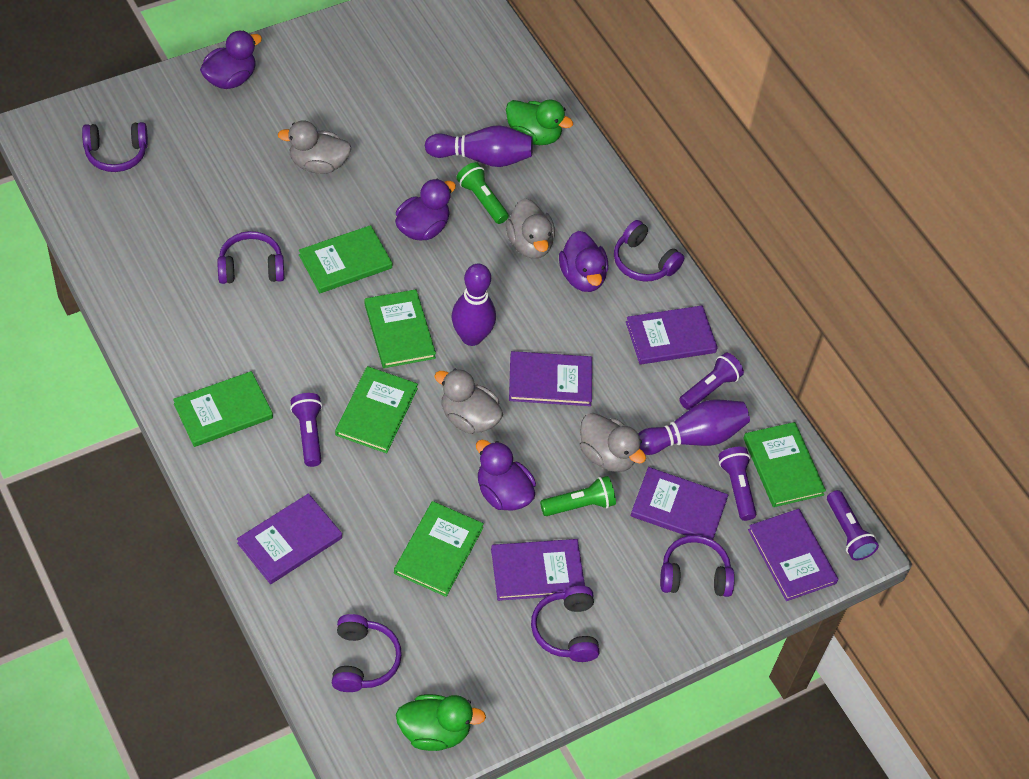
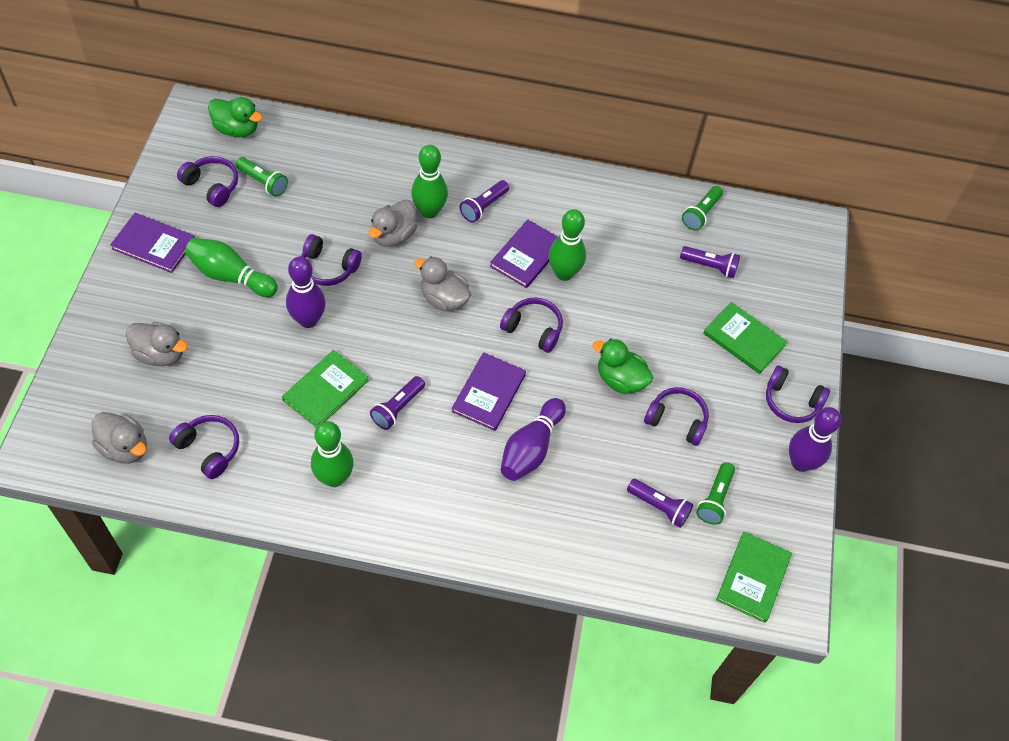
green book: 6 -> 3
green bowling pin: 0 -> 4
green flashlight: 2 -> 3
purple book: 6 -> 3
purple duck: 4 -> 0

